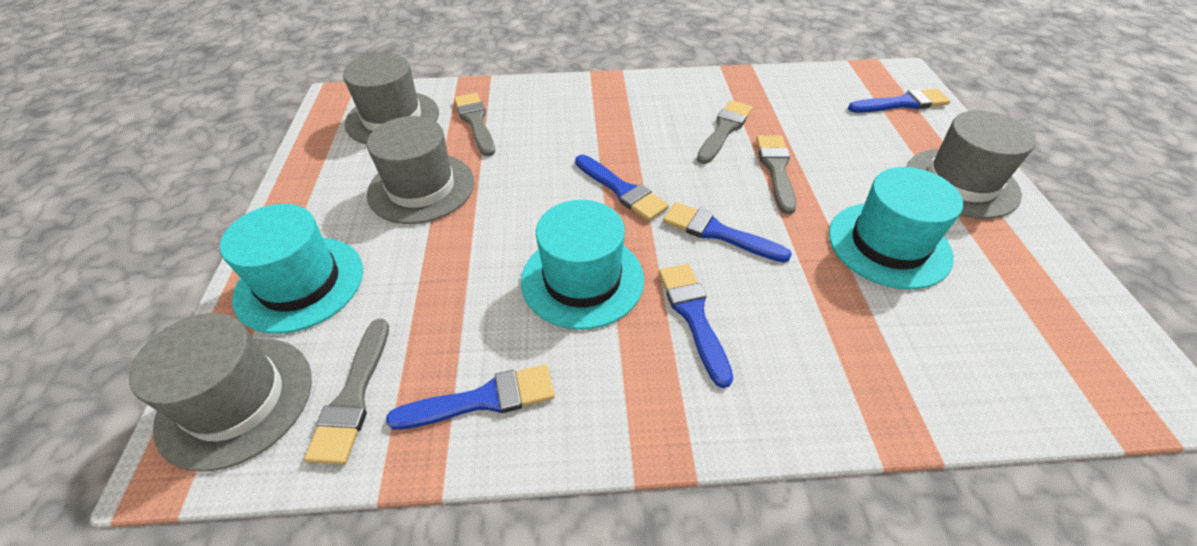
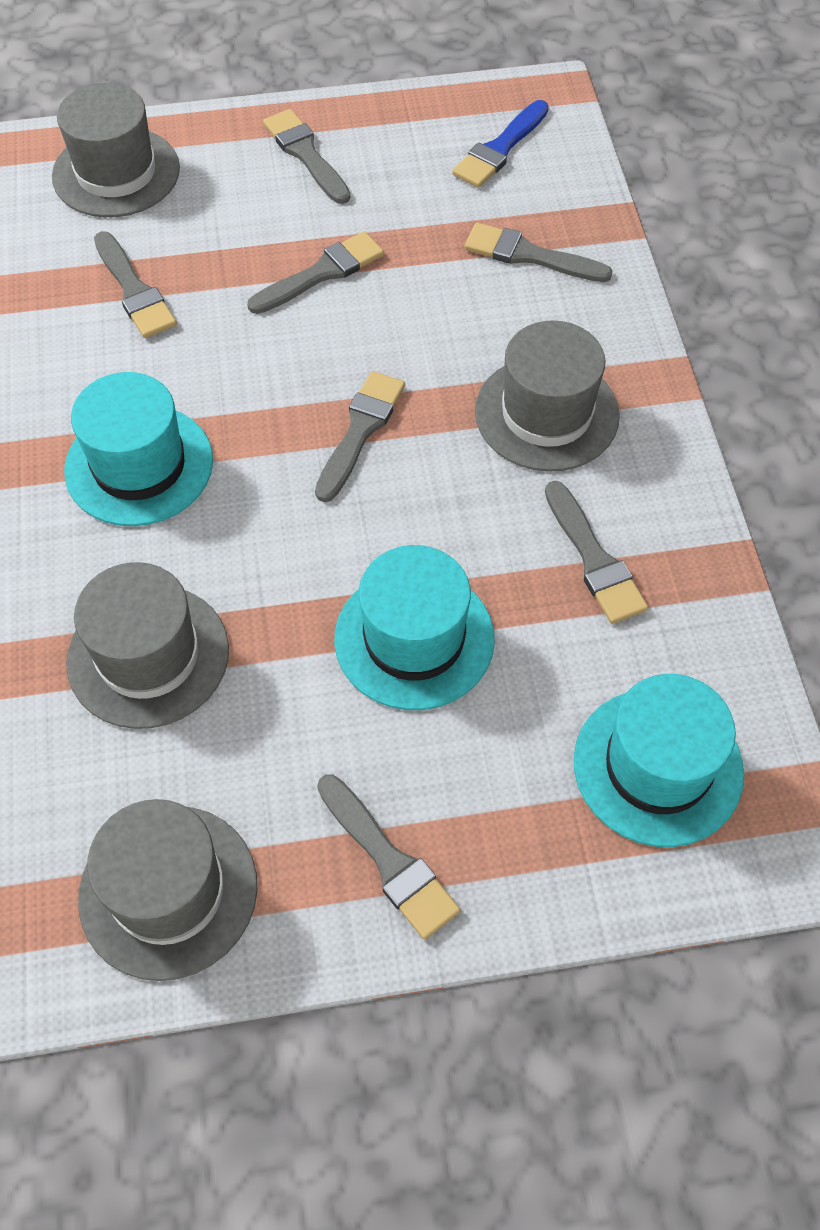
blue brush: 5 -> 1
grey brush: 4 -> 7

